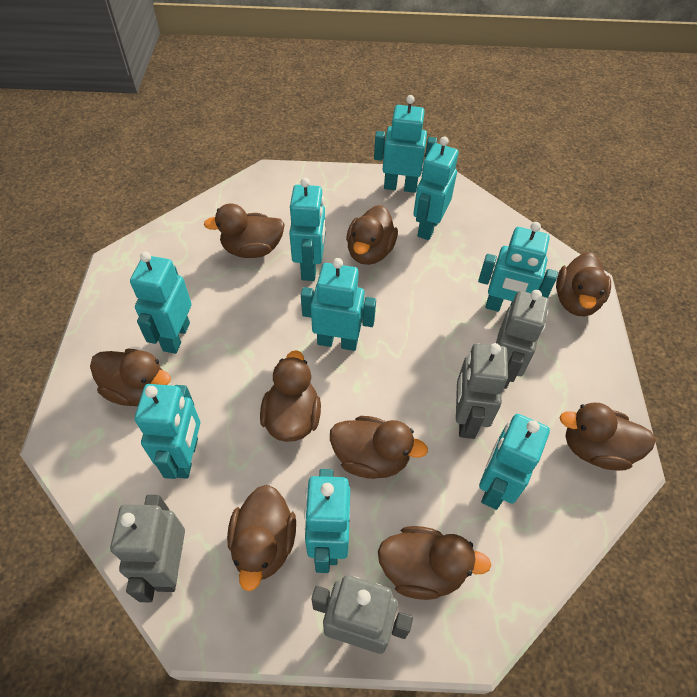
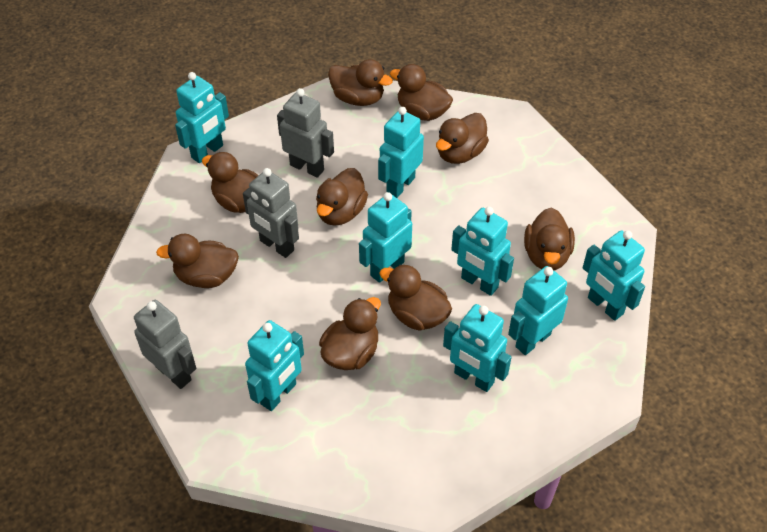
grey robot: 4 -> 3
turquoise robot: 9 -> 8

